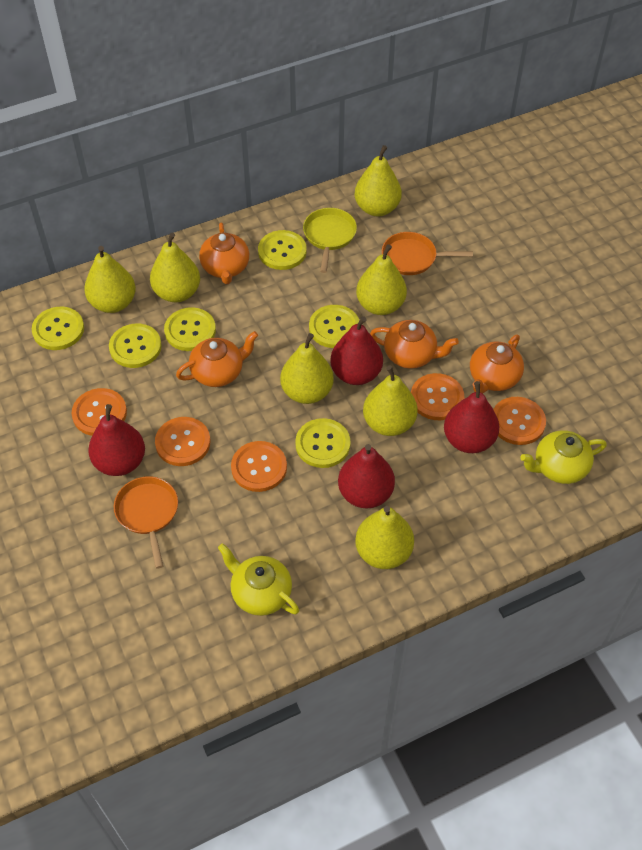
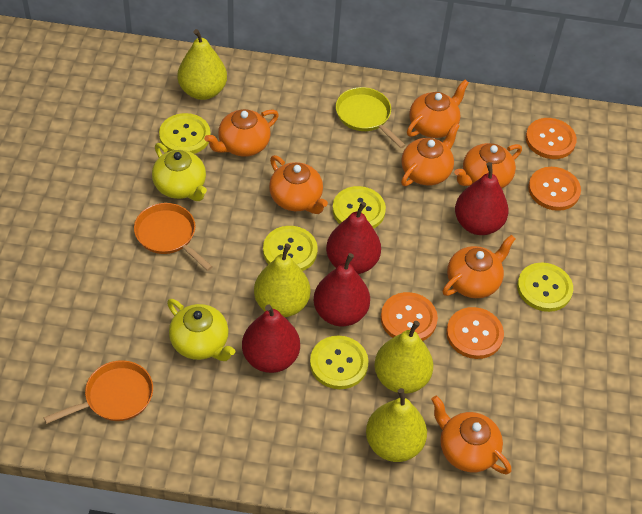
orange button: 5 -> 4
orange teapot: 4 -> 7
yellow button: 6 -> 5
yellow pear: 7 -> 4

